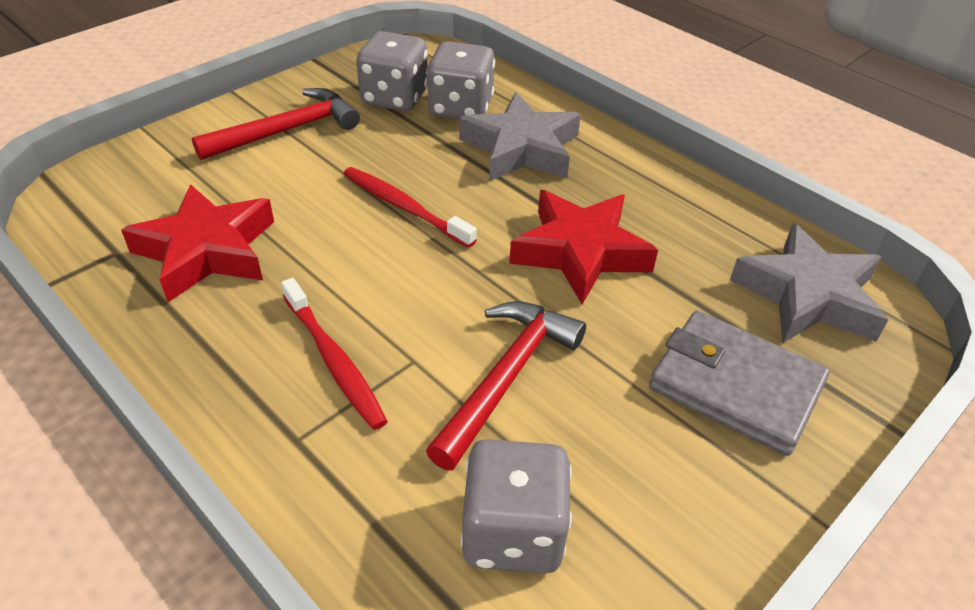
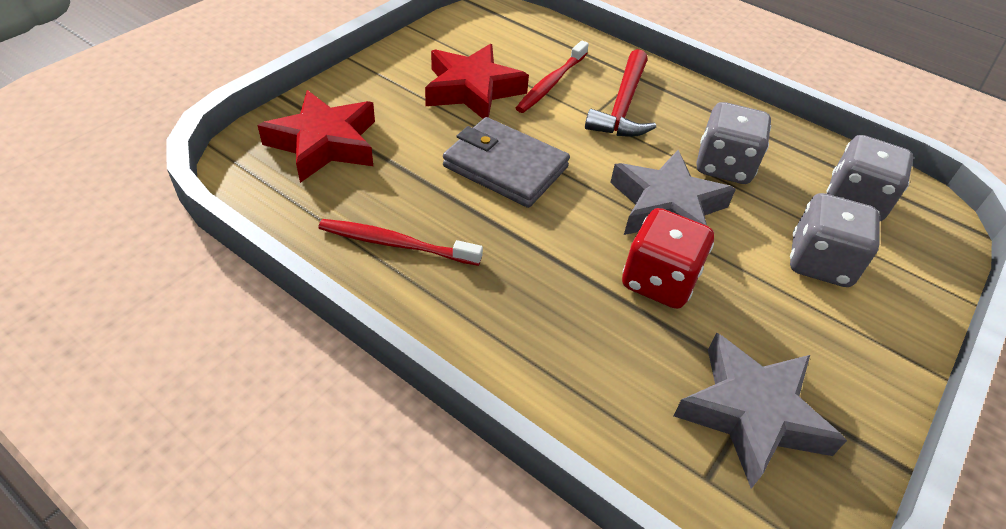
red dice: 0 -> 1
red hammer: 2 -> 1

